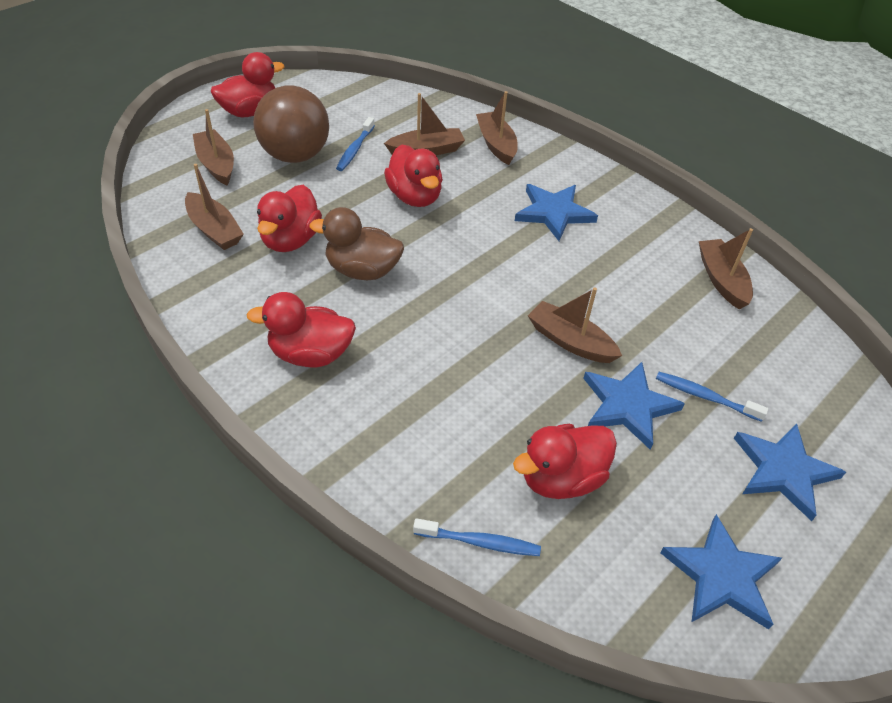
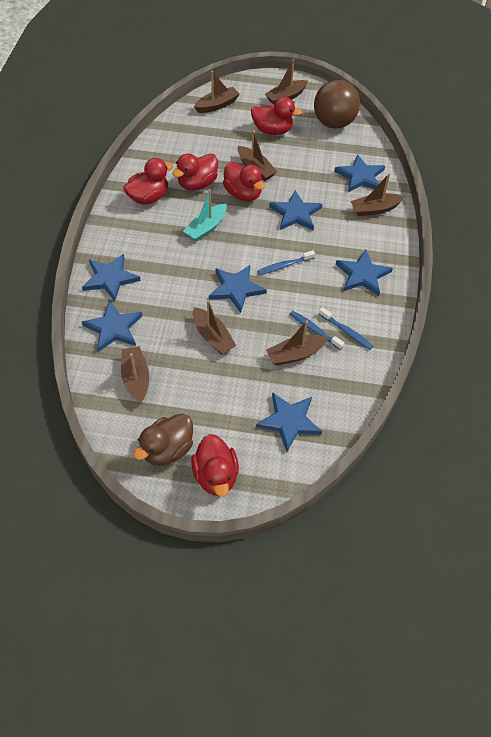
blue star: 4 -> 7
brown boat: 6 -> 7
turquoise boat: 0 -> 1

